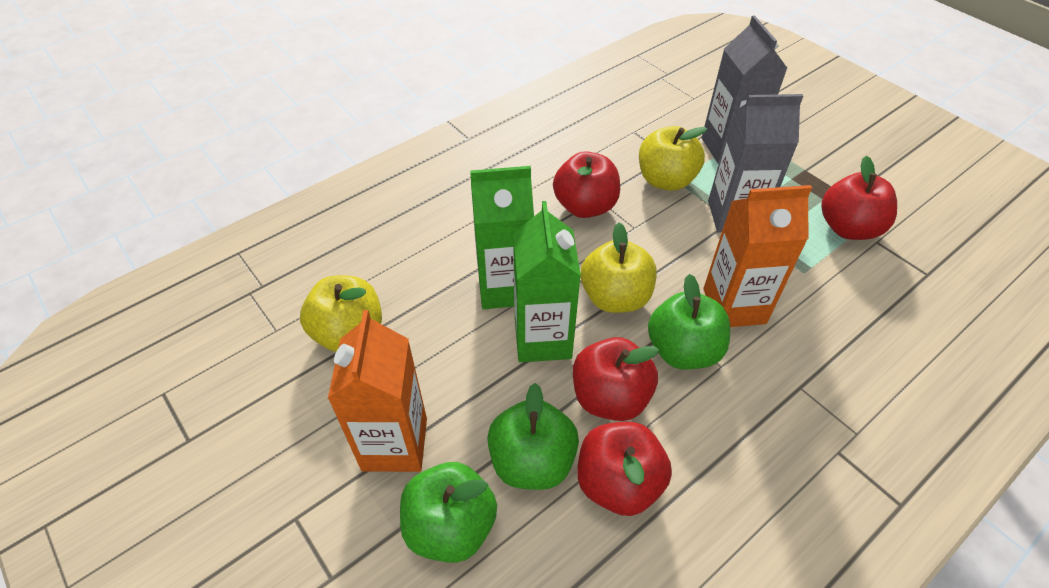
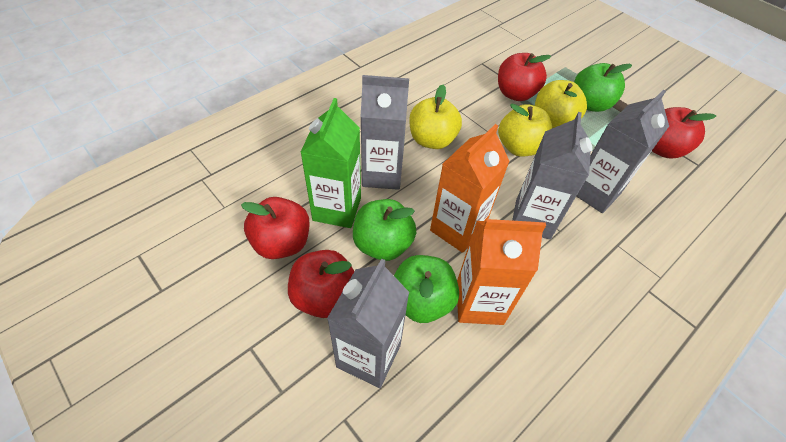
green carton: 2 -> 1
grey carton: 2 -> 4

